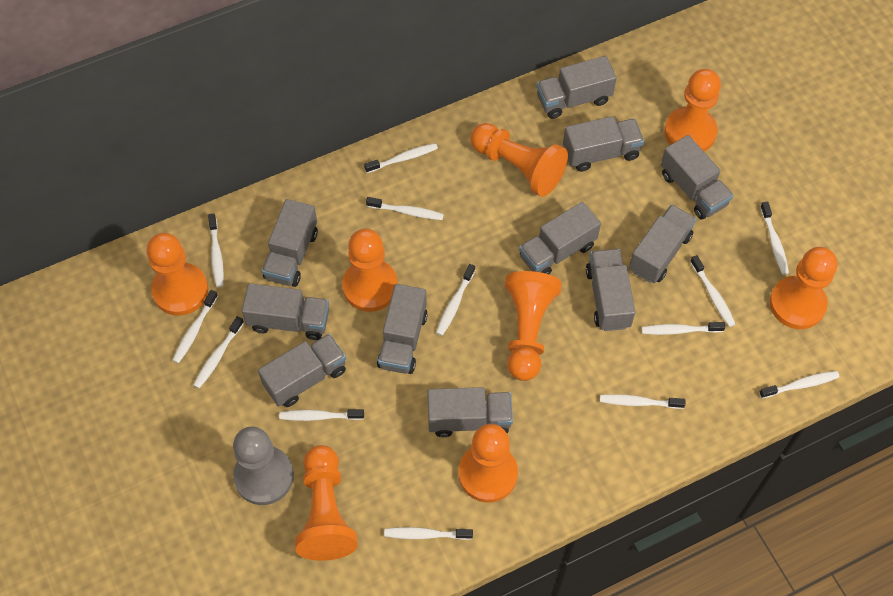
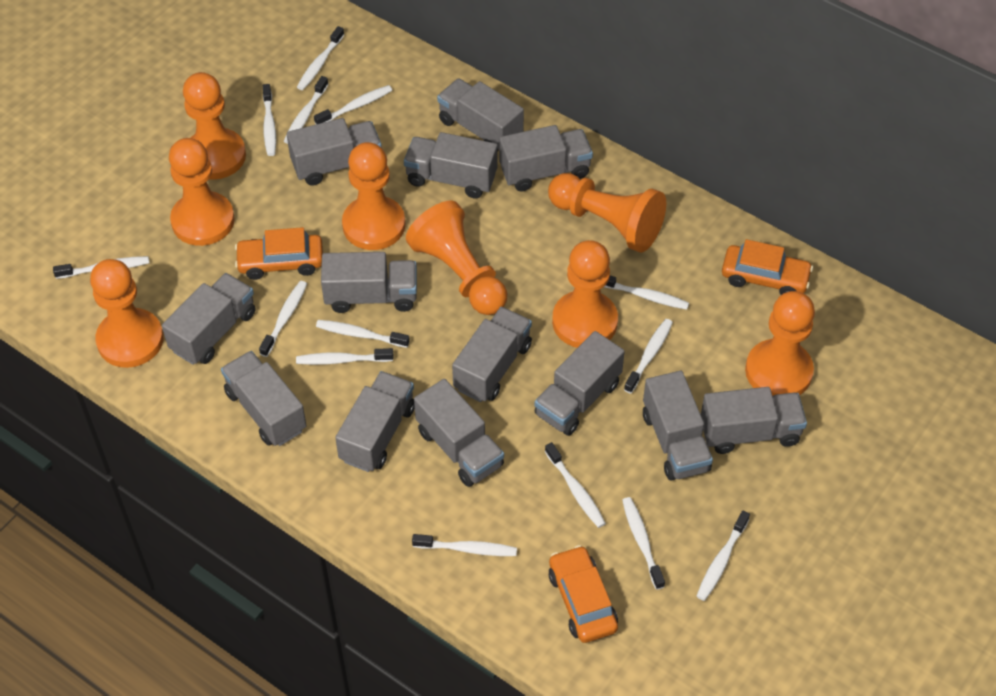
grey pawn: 1 -> 0
grey truck: 11 -> 13
orange car: 0 -> 3
white toothbrush: 13 -> 14

